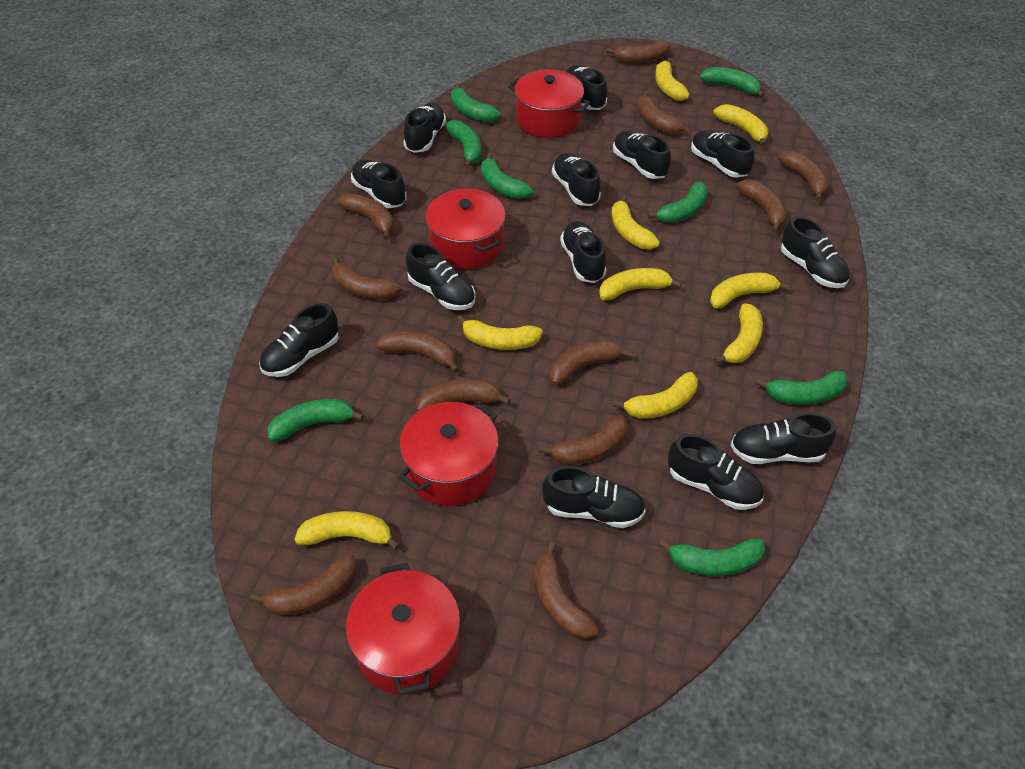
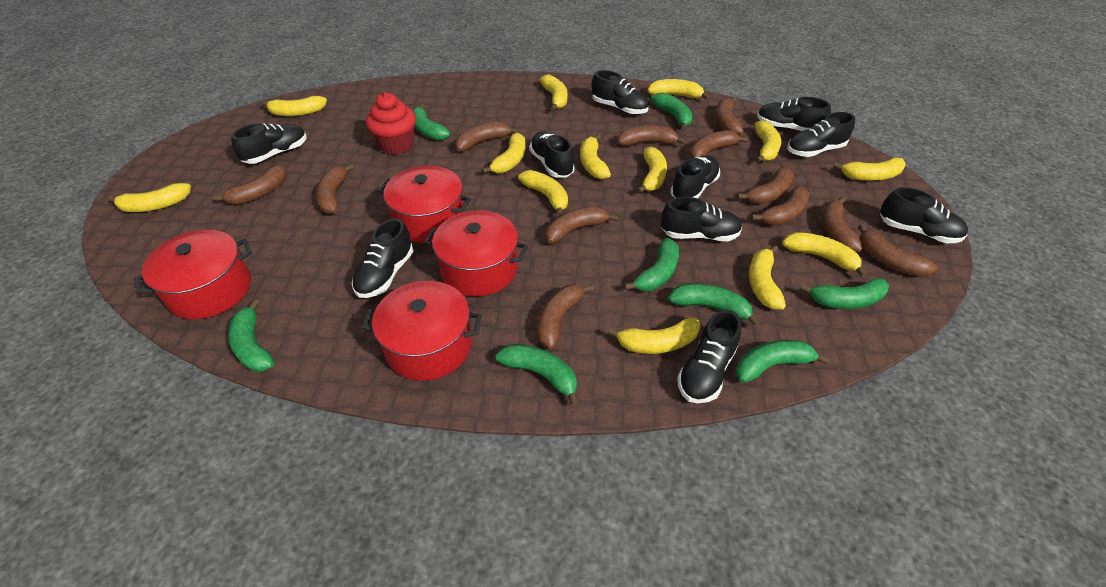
black shoe: 13 -> 10
red cupcake: 0 -> 1
yellow banana: 9 -> 13

